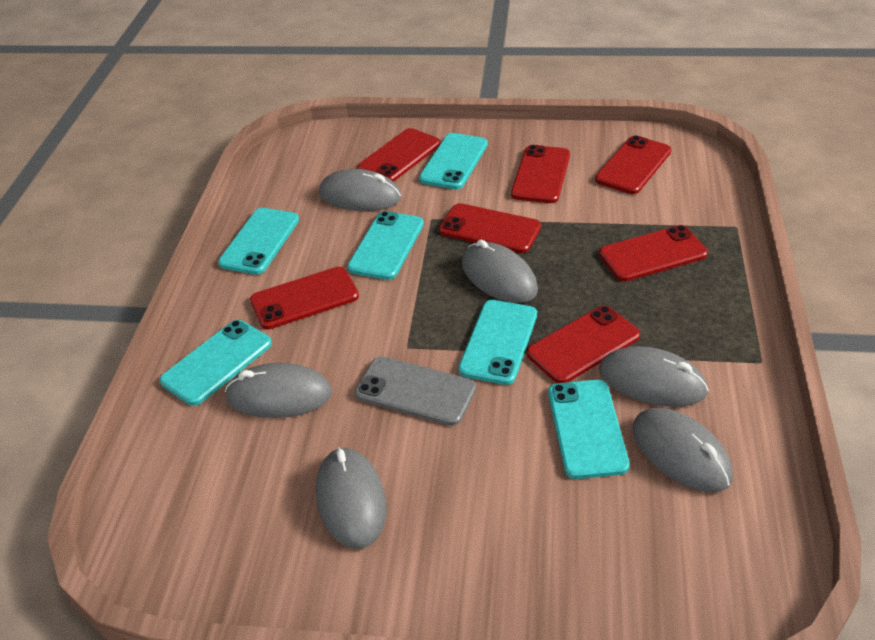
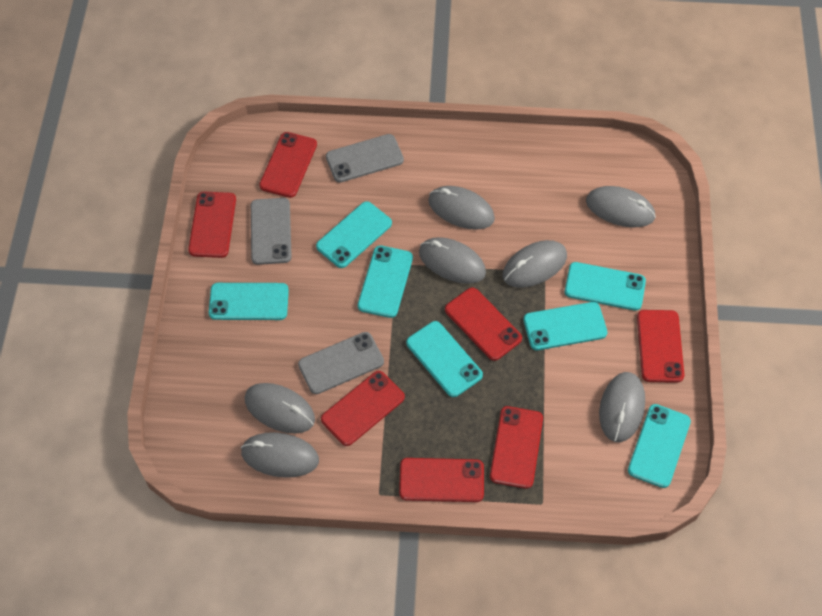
grey mouse: 6 -> 7
grey phone: 1 -> 3
turquoise phone: 6 -> 7

